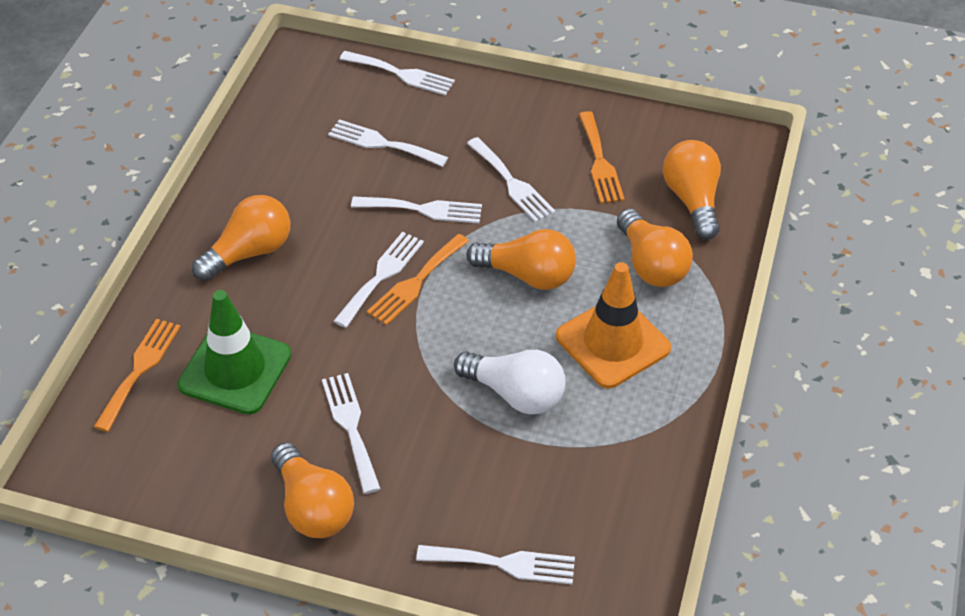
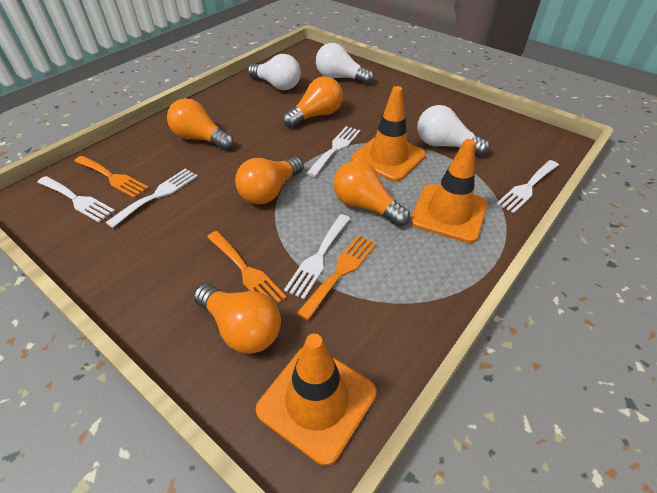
green traffic cone: 1 -> 0
orange traffic cone: 1 -> 3
white fork: 7 -> 5
white light bulb: 1 -> 3

